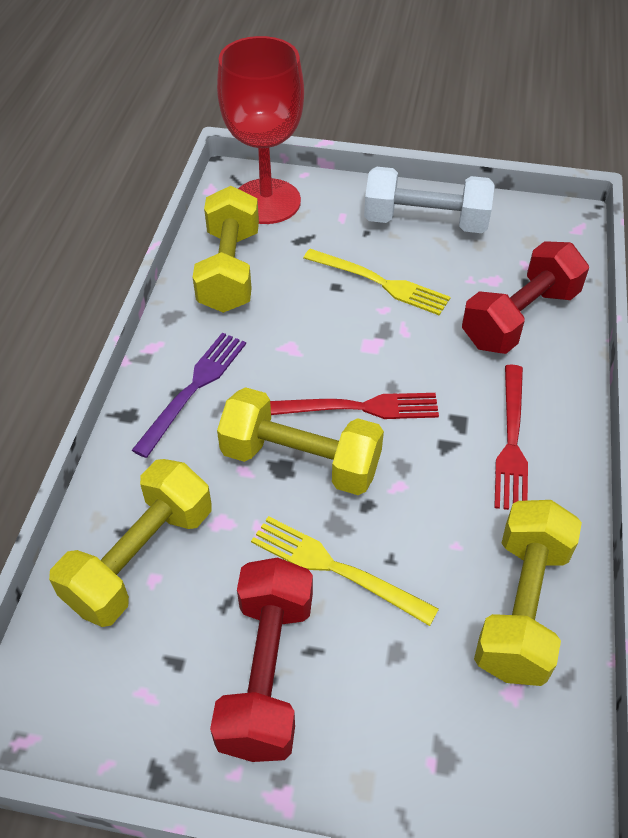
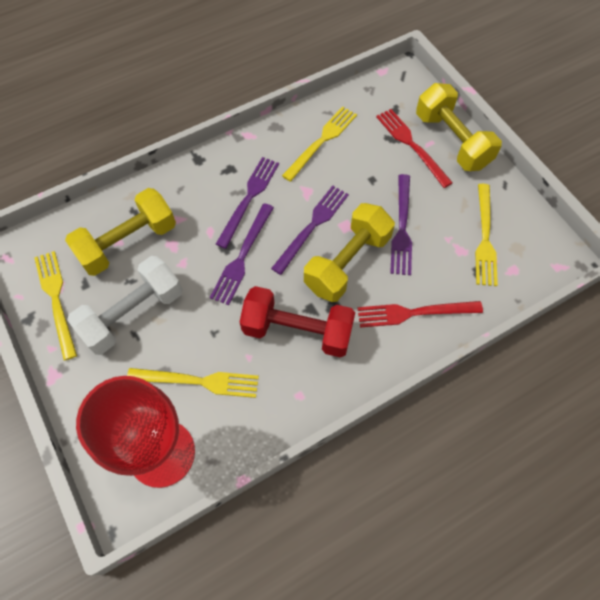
purple fork: 1 -> 4
red dumbbell: 2 -> 1
yellow dumbbell: 4 -> 3
yellow fork: 2 -> 4

